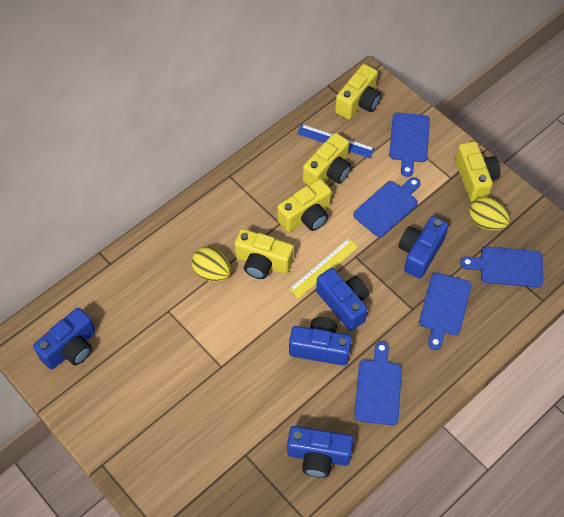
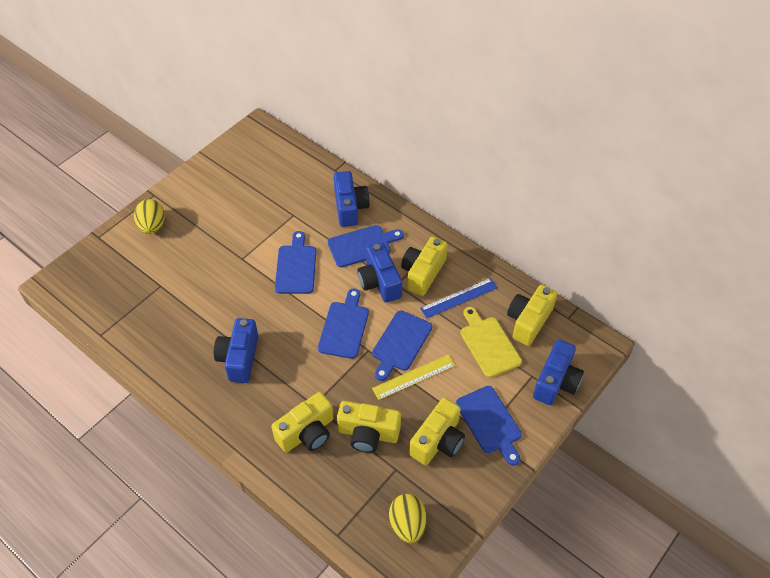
blue camera: 5 -> 4
yellow cutting board: 0 -> 1

